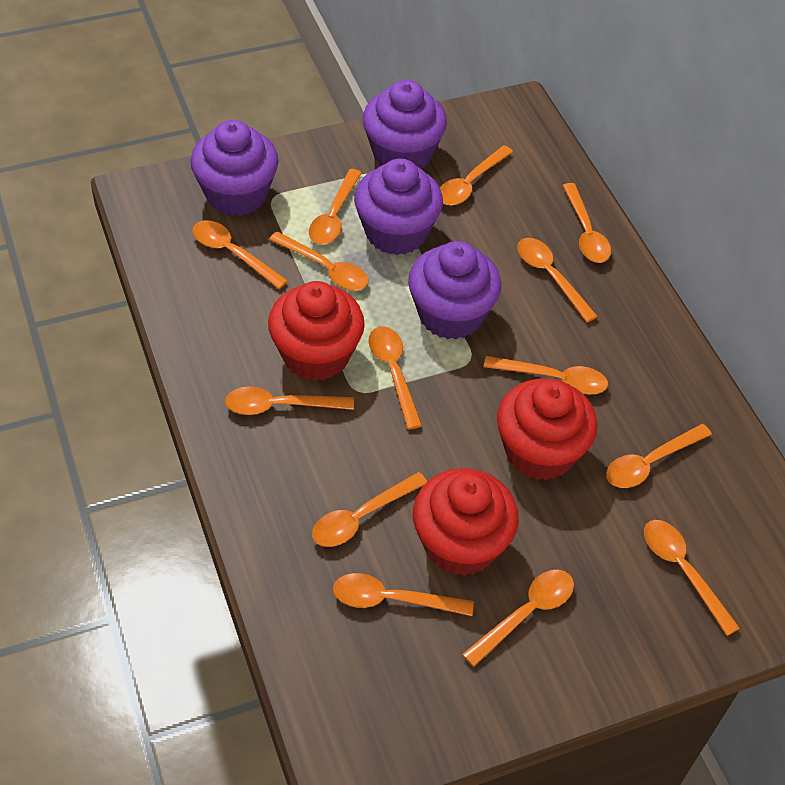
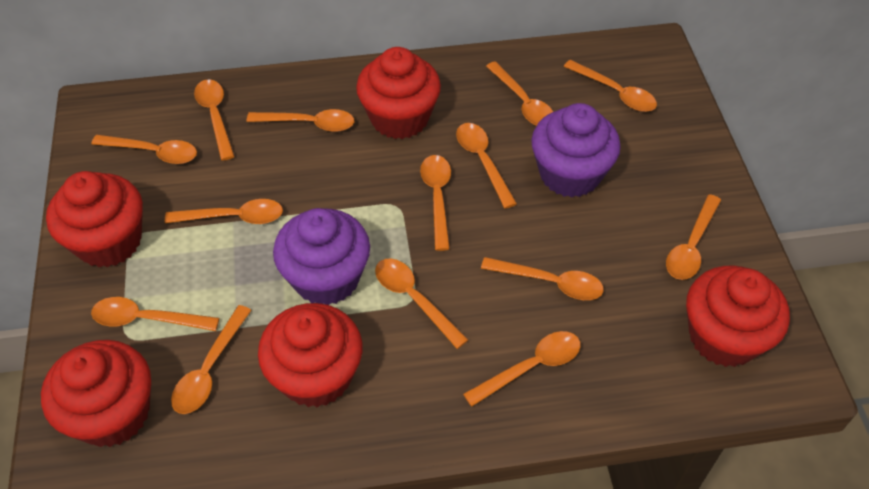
purple cupcake: 4 -> 2
red cupcake: 3 -> 5

